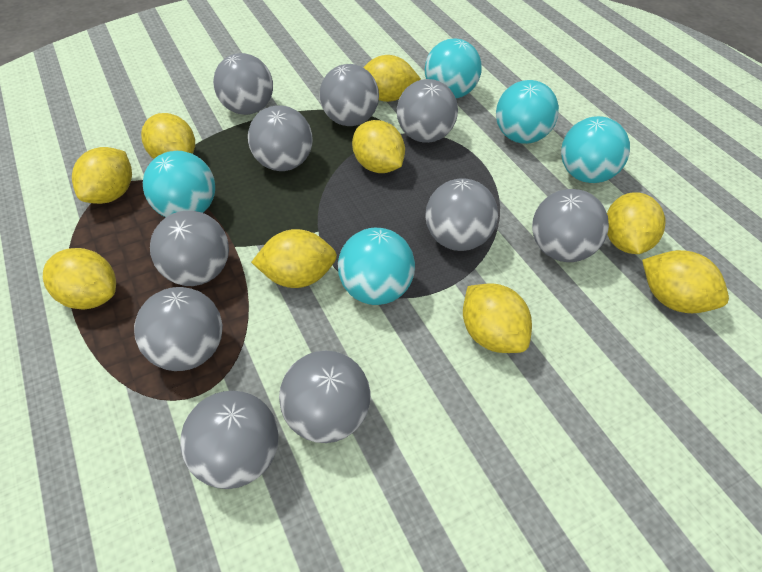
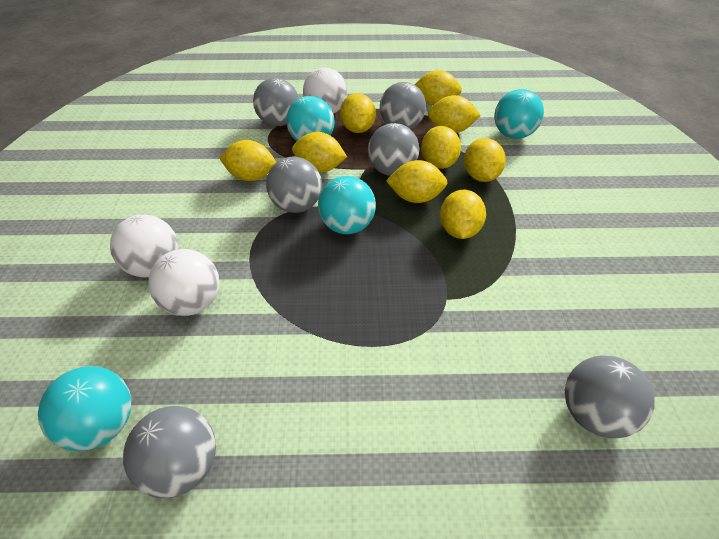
grey ball: 10 -> 6
turquoise ball: 5 -> 4
white ball: 0 -> 3

